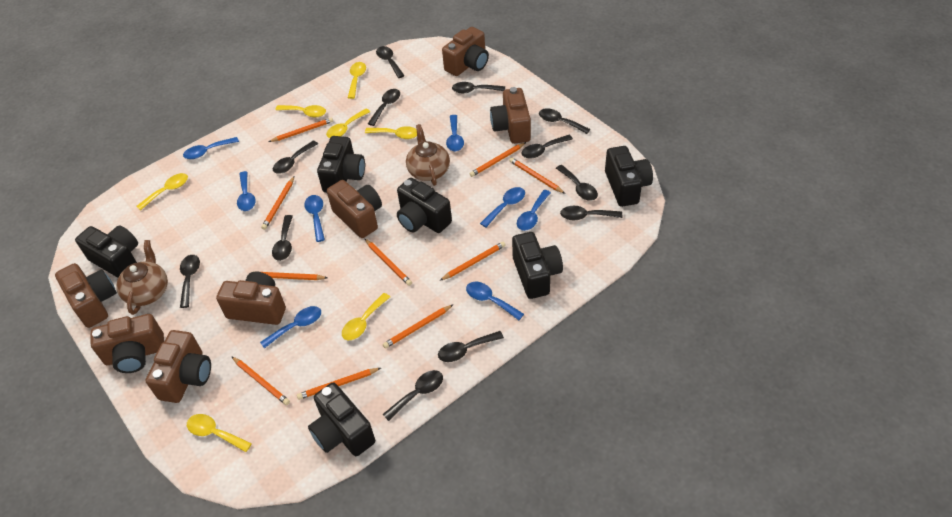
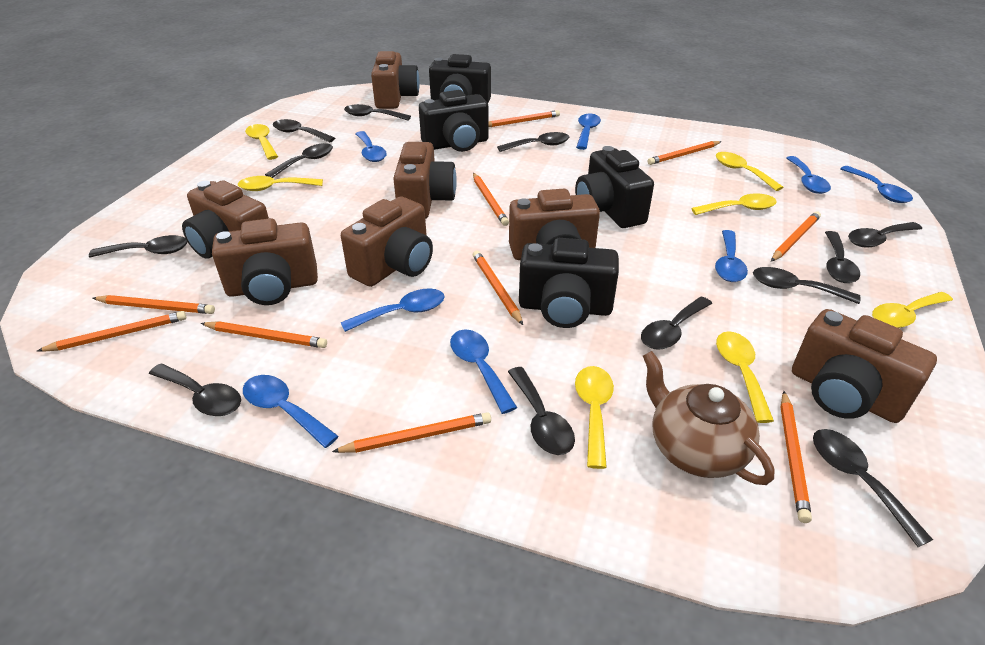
black camera: 6 -> 4
brown teapot: 2 -> 1

